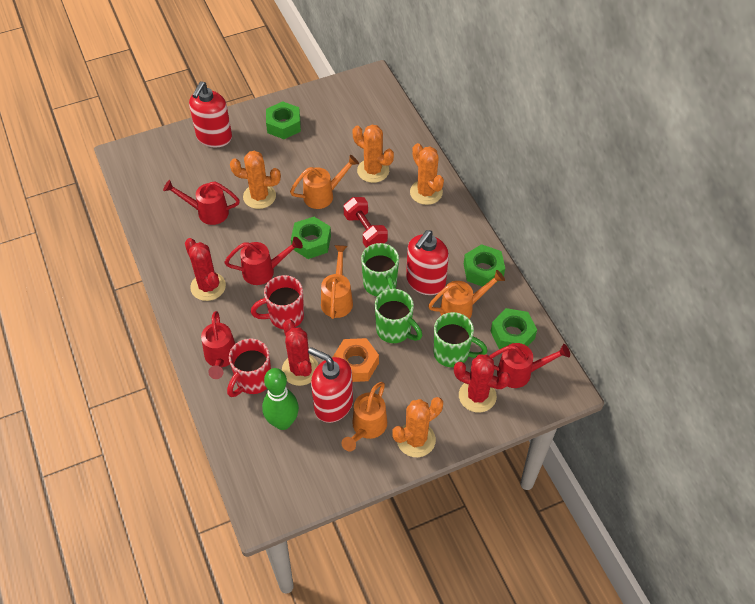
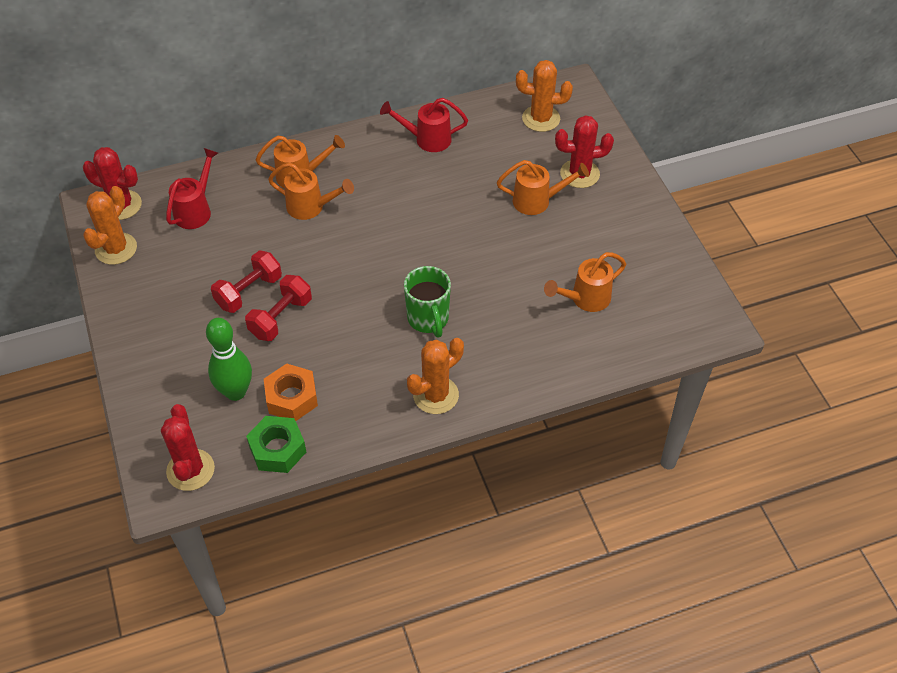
green mug: 3 -> 1
green nut: 4 -> 1
orange cactus: 4 -> 3
red dumbbell: 1 -> 2
red mug: 2 -> 0
red soap dispenser: 3 -> 0
red watering can: 4 -> 2

